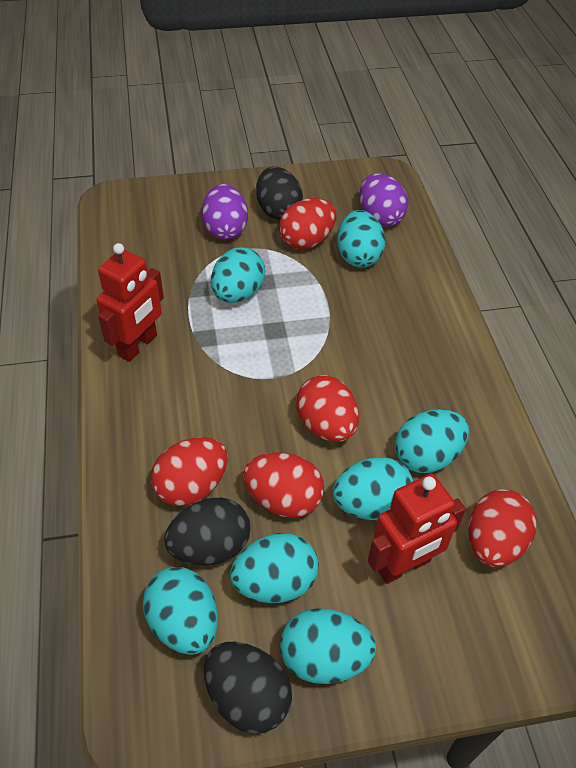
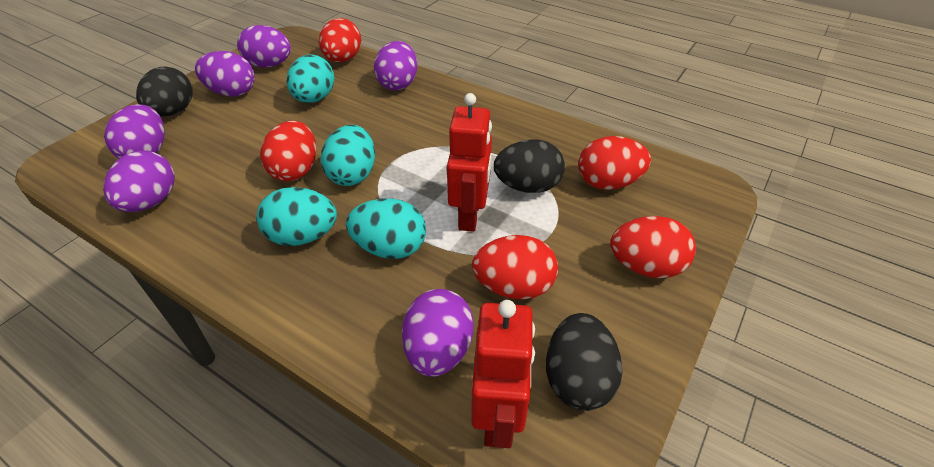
purple egg: 2 -> 6
turquoise egg: 7 -> 4

